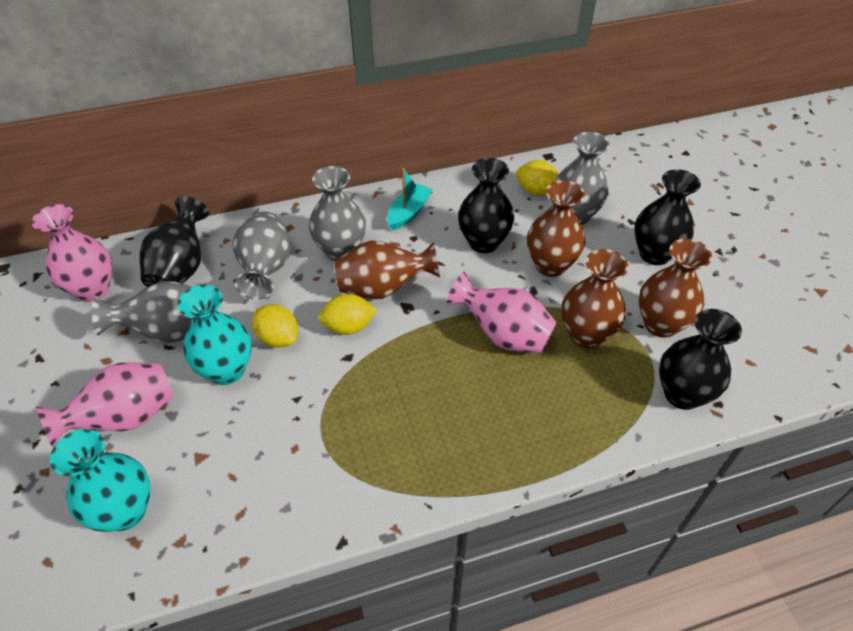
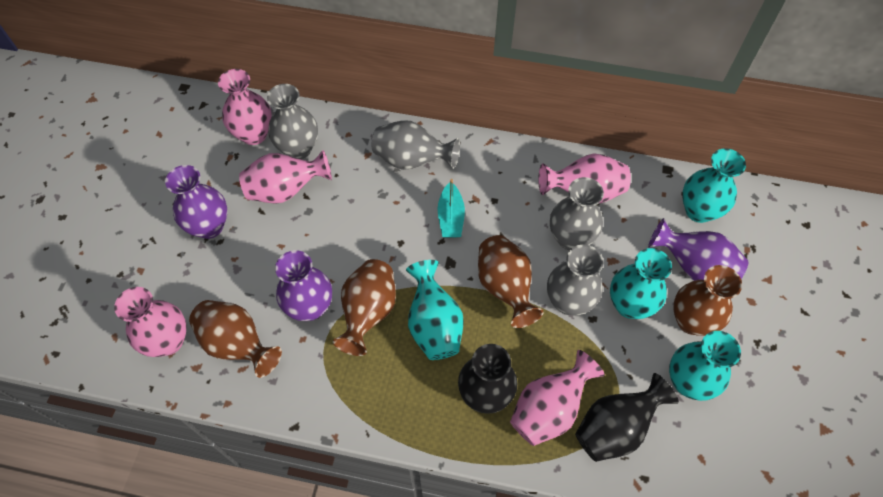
black vase: 4 -> 2
pink vase: 3 -> 5
purple vase: 0 -> 3
turquoise vase: 2 -> 4
yellow lemon: 3 -> 0

